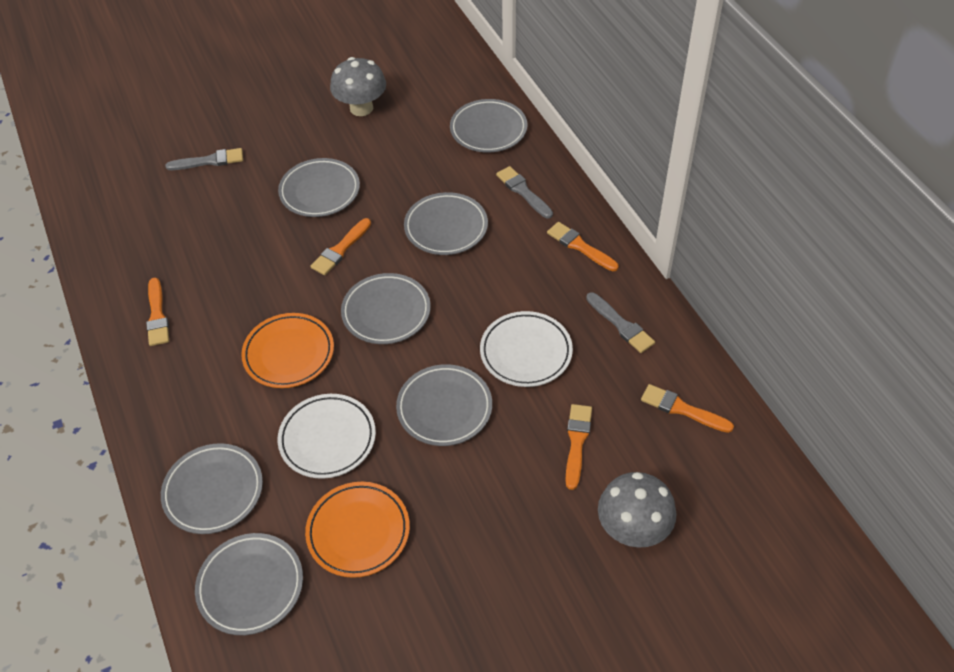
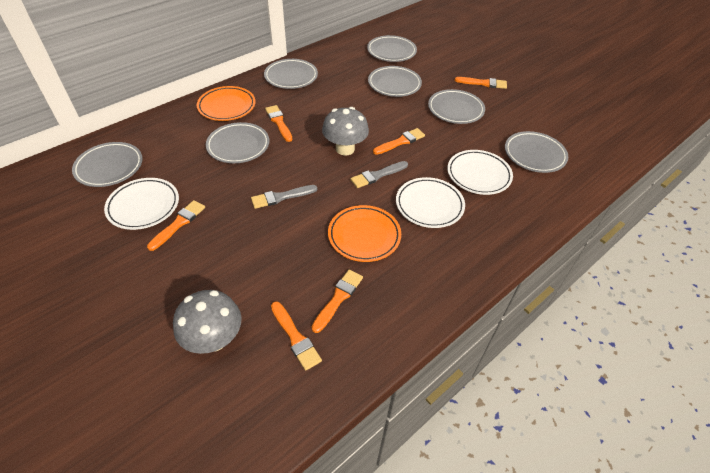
grey brush: 3 -> 2
orange brush: 5 -> 6
white plate: 2 -> 3

